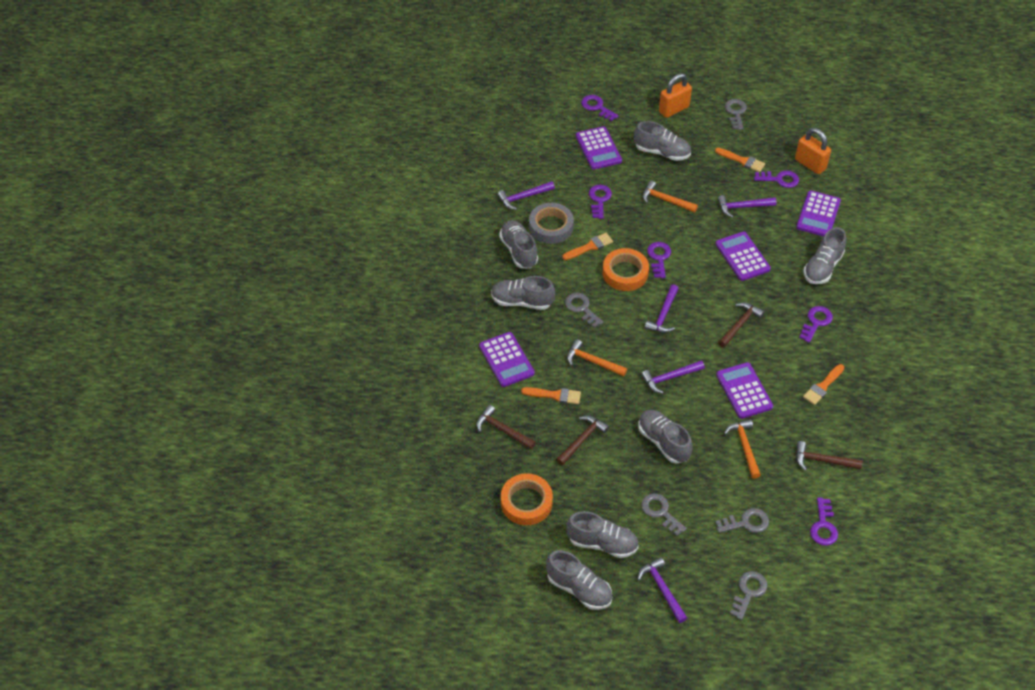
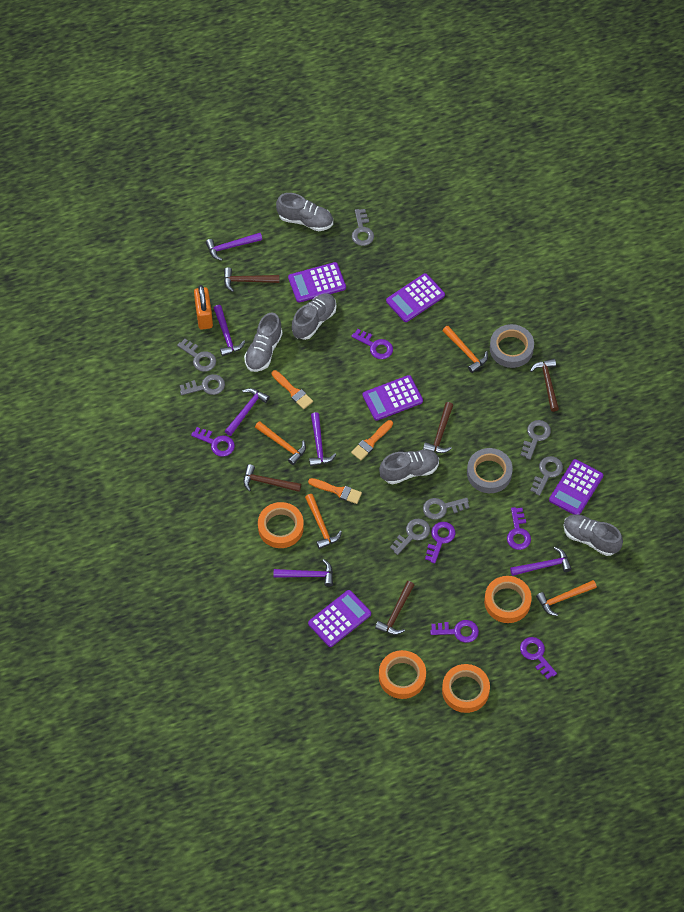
brown hammer: 4 -> 5
grey key: 5 -> 7
grey shoe: 7 -> 5
grey tape: 1 -> 2
orange brush: 4 -> 3
orange hammer: 3 -> 4
orange padlock: 2 -> 1
orange tape: 2 -> 4
purple hammer: 5 -> 6

